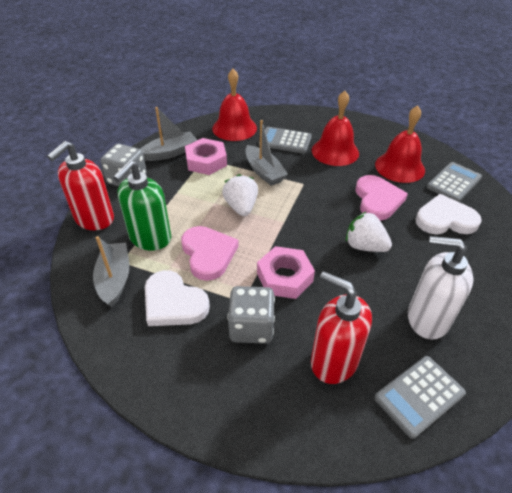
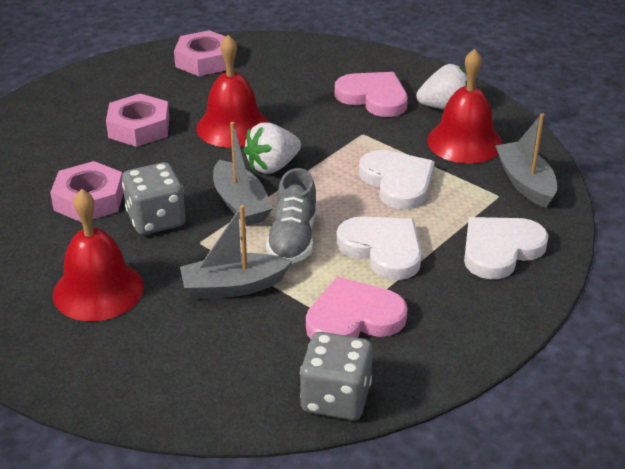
green soap dispenser: 1 -> 0
grey calculator: 3 -> 0
grey shoe: 0 -> 1
pink nut: 2 -> 3
red soap dispenser: 2 -> 0
white heart: 2 -> 3
white soap dispenser: 1 -> 0

